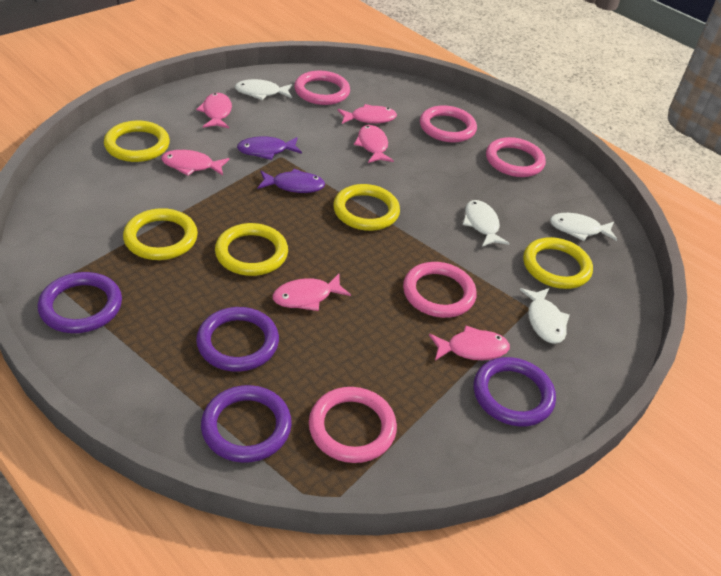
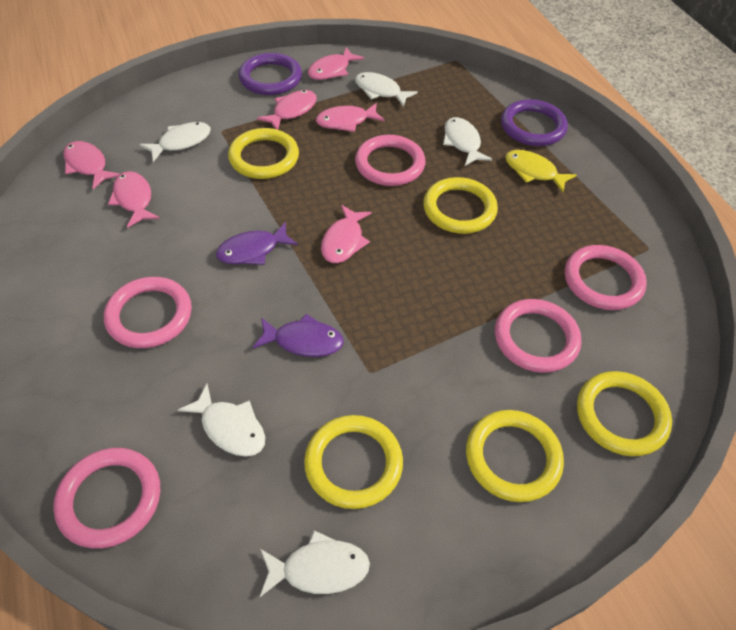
purple ring: 4 -> 2
white fish: 4 -> 5
yellow fish: 0 -> 1

